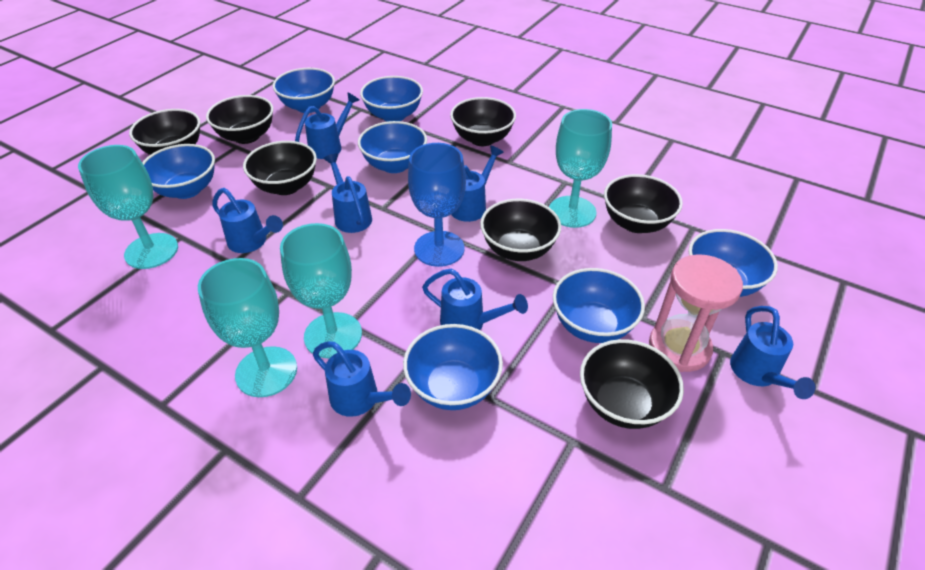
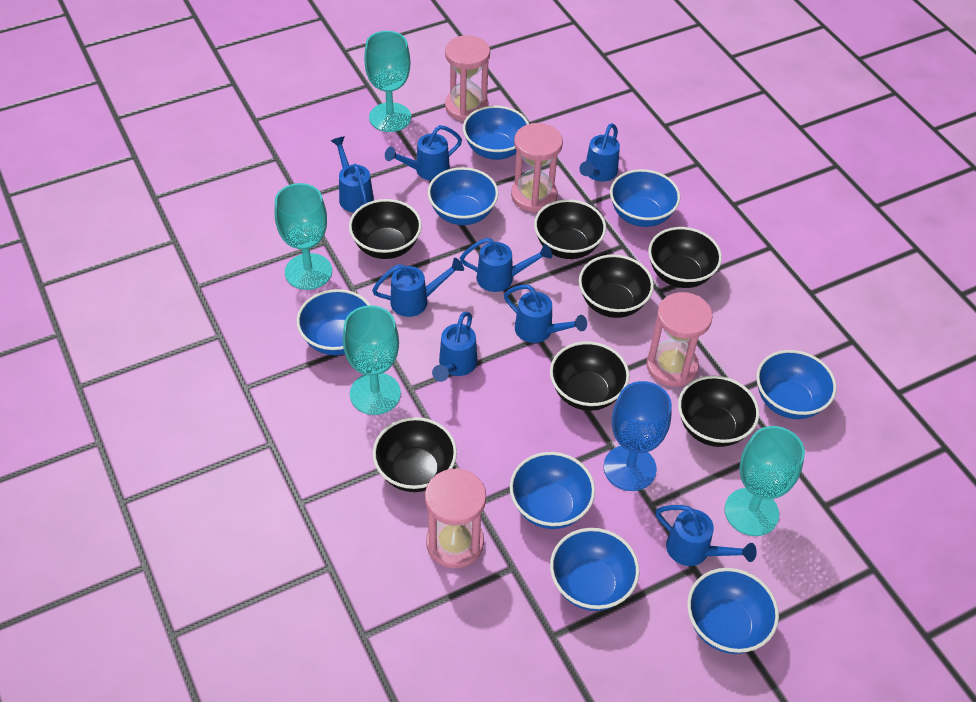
blue bowl: 7 -> 8
blue watering can: 7 -> 8
pink hourglass: 1 -> 4

